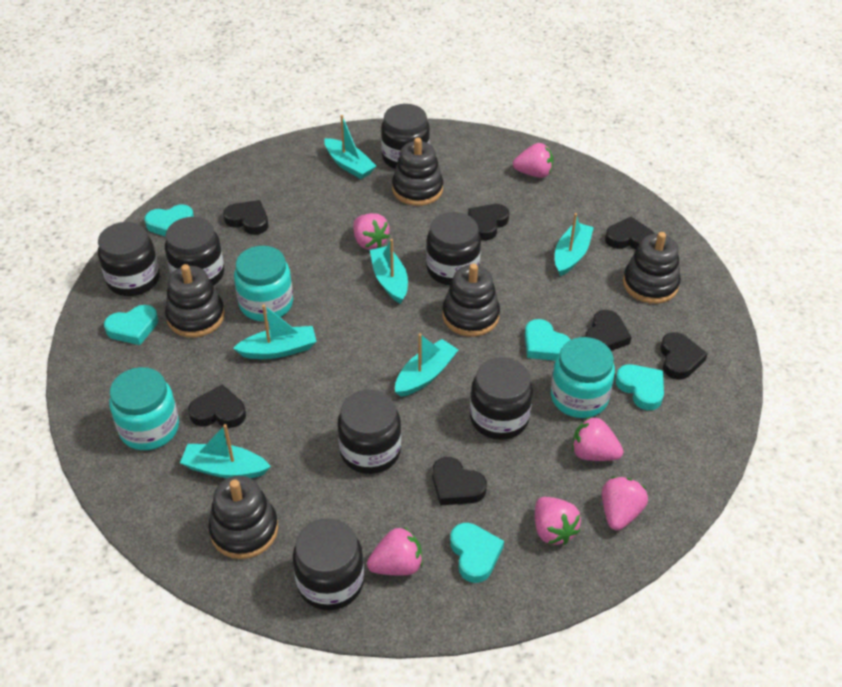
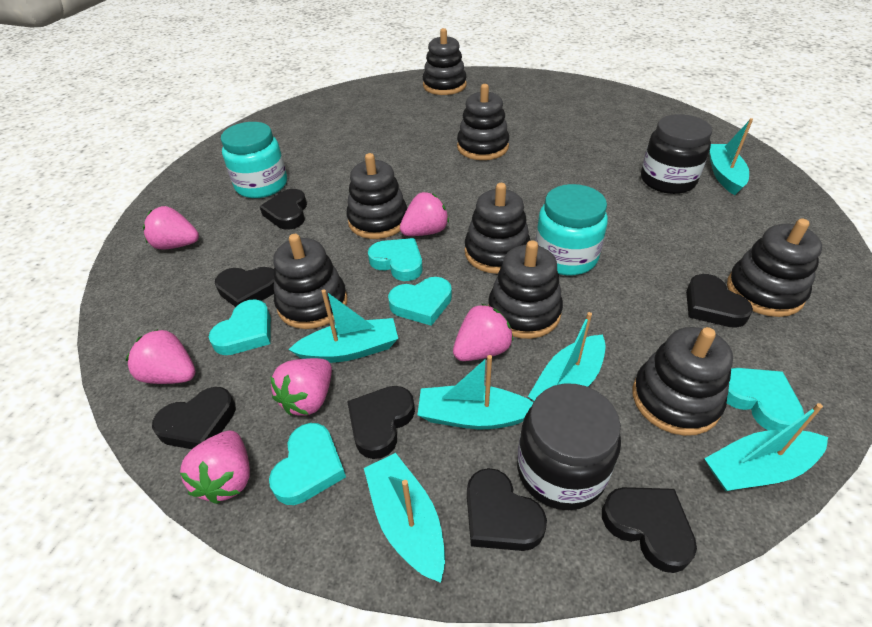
black jar: 7 -> 2
black stacking toy: 5 -> 8
turquoise jar: 3 -> 2

